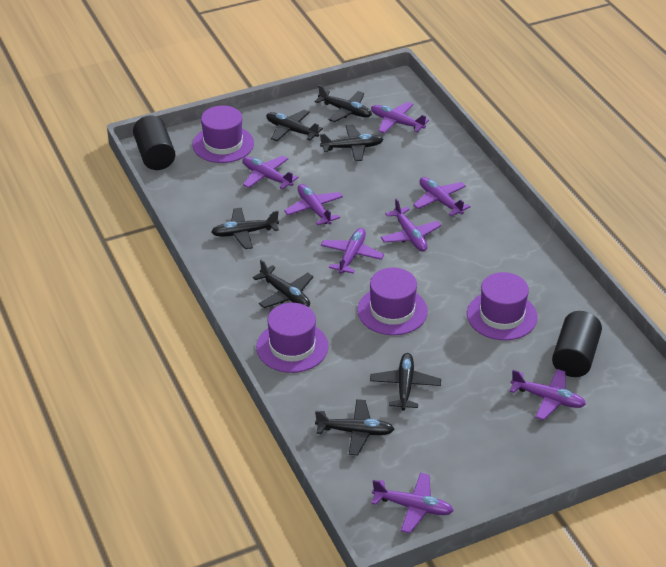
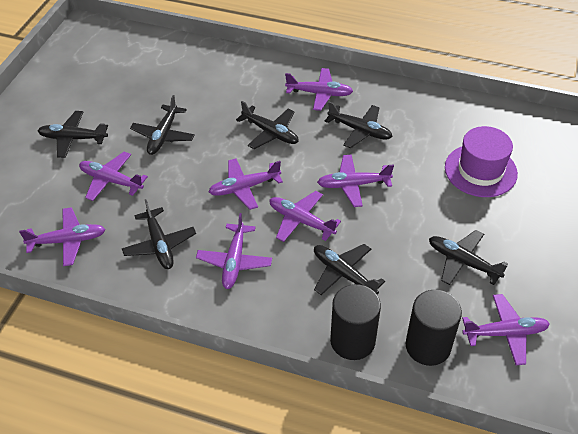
purple hat: 4 -> 1

